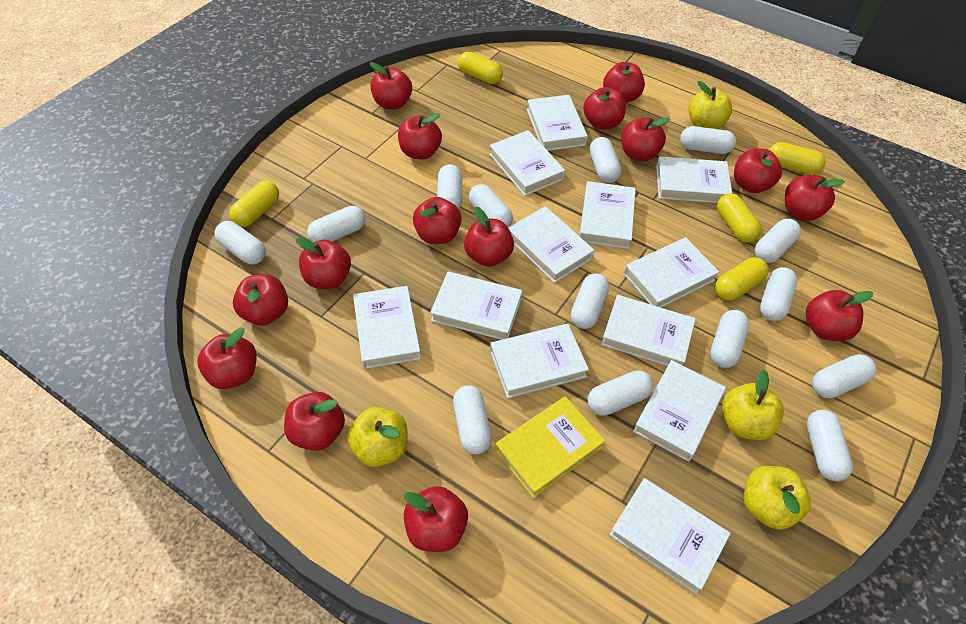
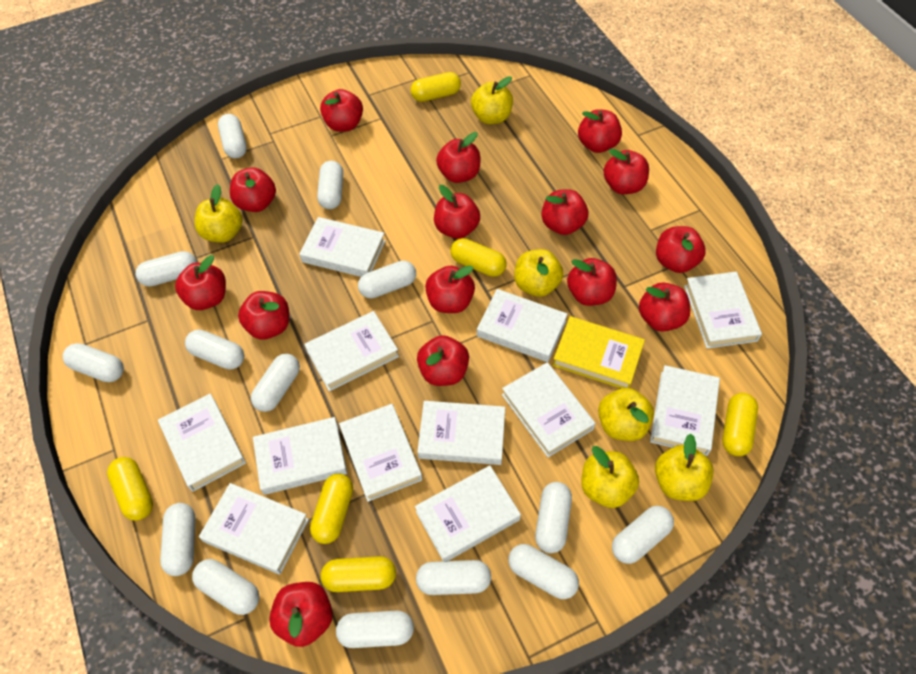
yellow apple: 4 -> 6
yellow capsule: 5 -> 6

